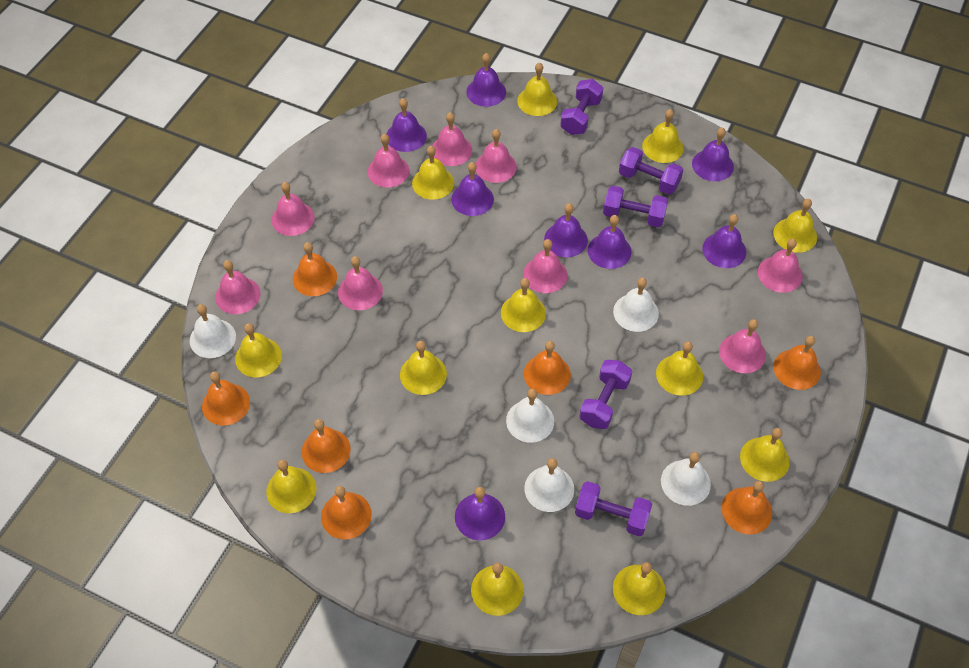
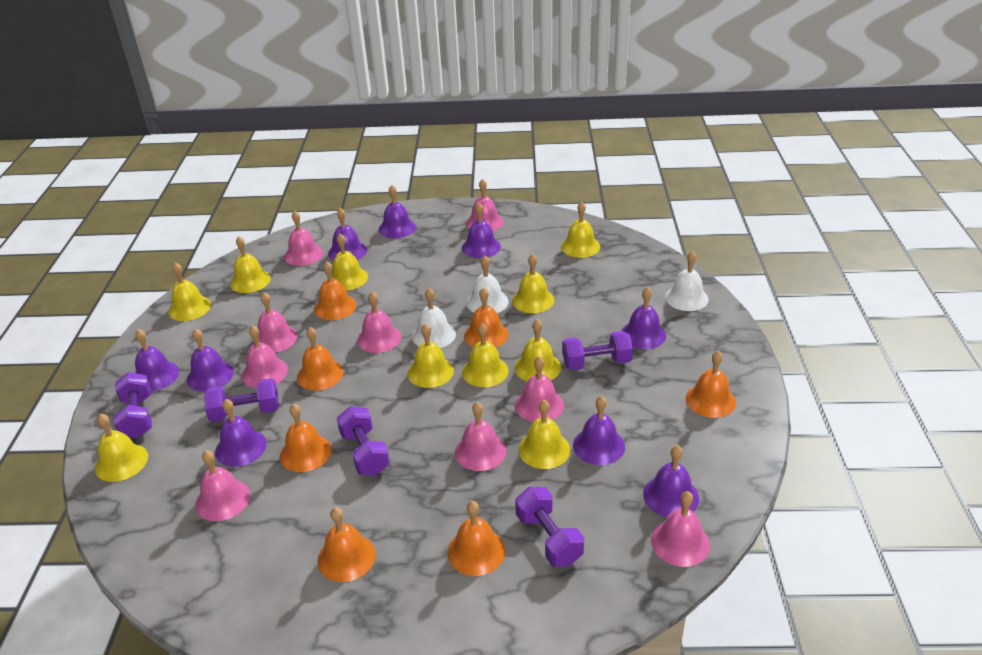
purple bell: 8 -> 9
white bell: 5 -> 3
yellow bell: 12 -> 10

